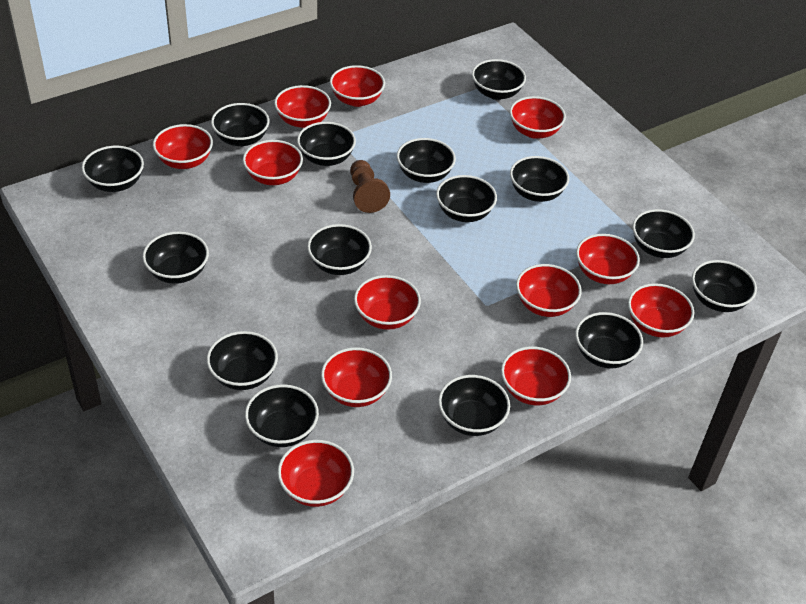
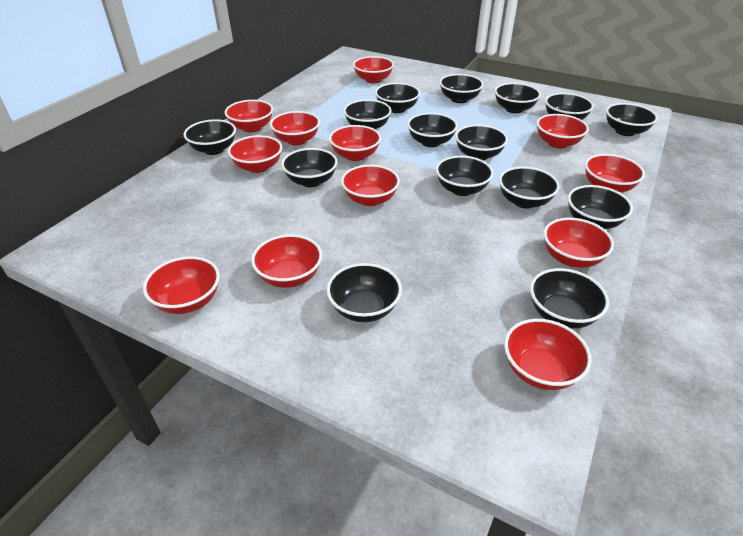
brown pawn: 1 -> 0

